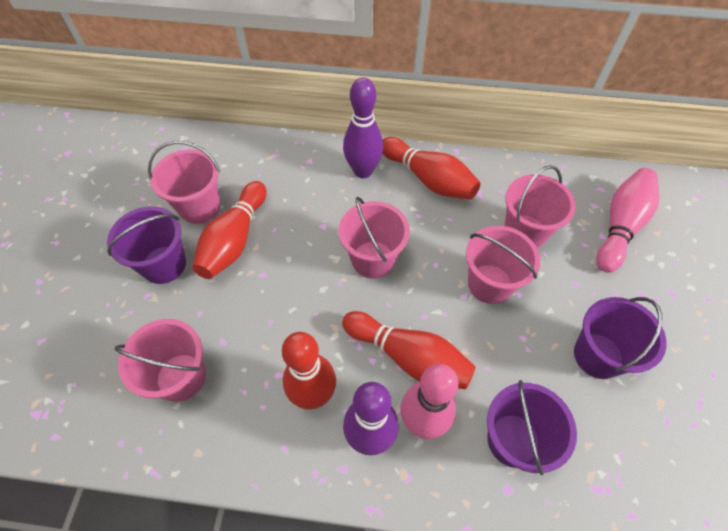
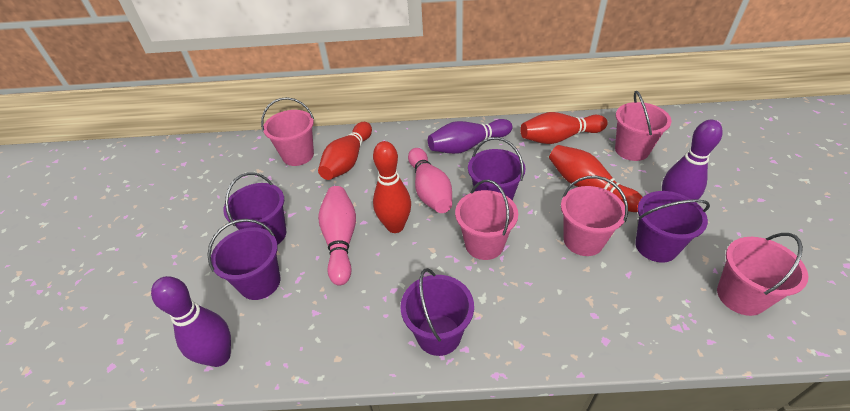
purple bowling pin: 2 -> 3
purple bucket: 3 -> 5

